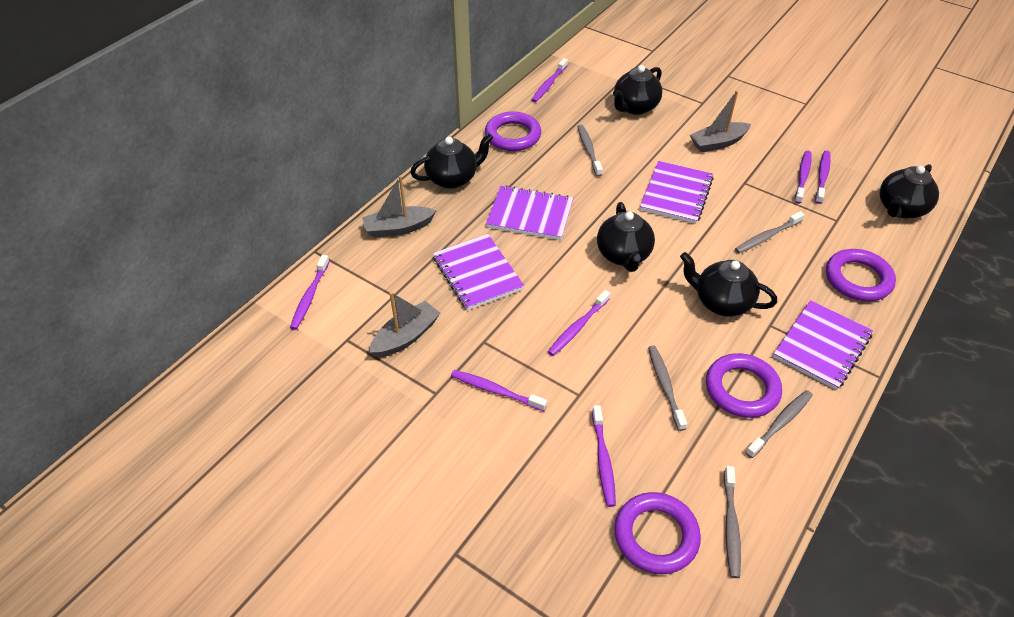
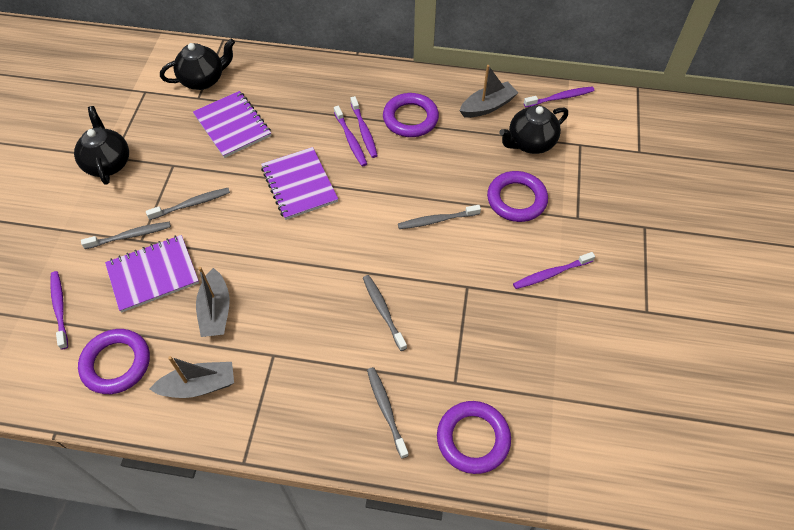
black teapot: 5 -> 3
purple notebook: 4 -> 3
purple toothbrush: 7 -> 5

